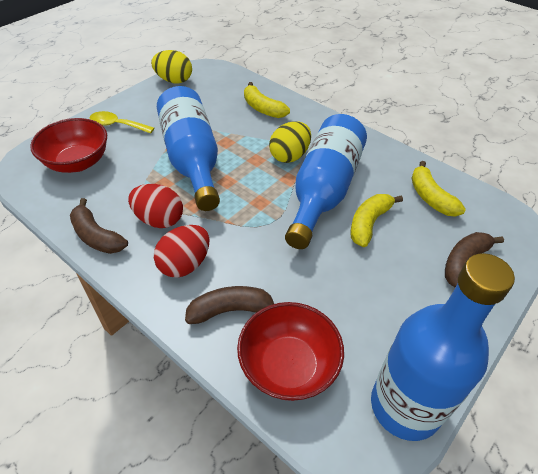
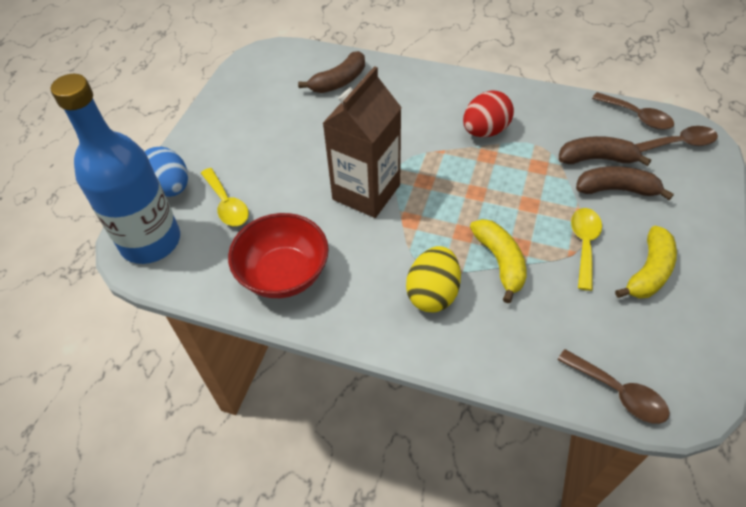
blue bottle: 3 -> 1
blue egg: 0 -> 1
brown carton: 0 -> 1
brown spoon: 0 -> 3
red bowl: 2 -> 1
red egg: 2 -> 1
yellow banana: 3 -> 2
yellow egg: 2 -> 1
yellow spoon: 1 -> 2

